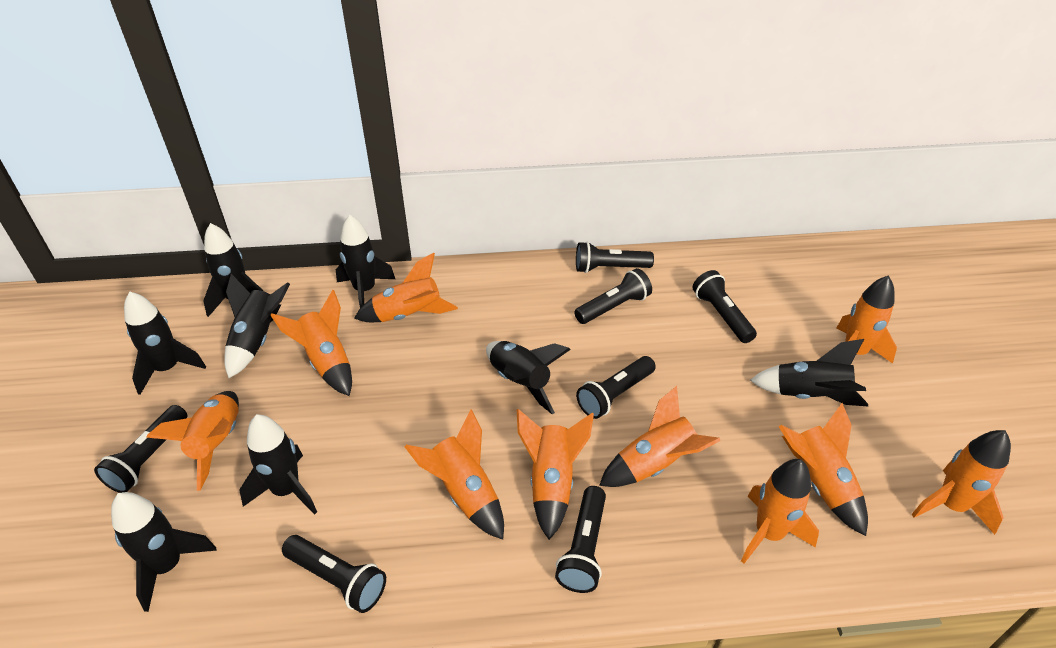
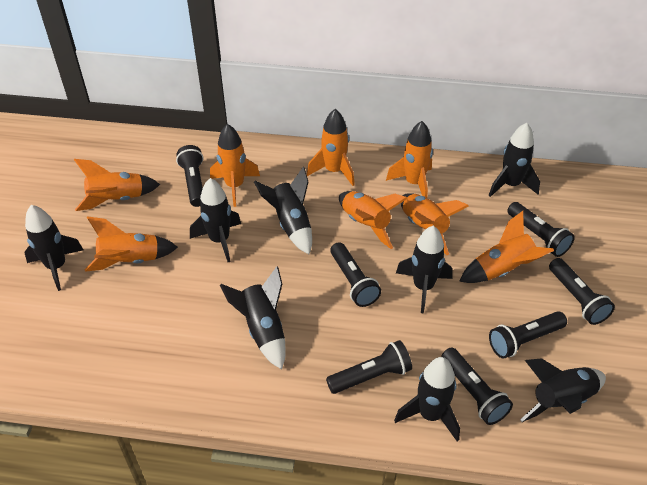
orange rocket: 10 -> 8

